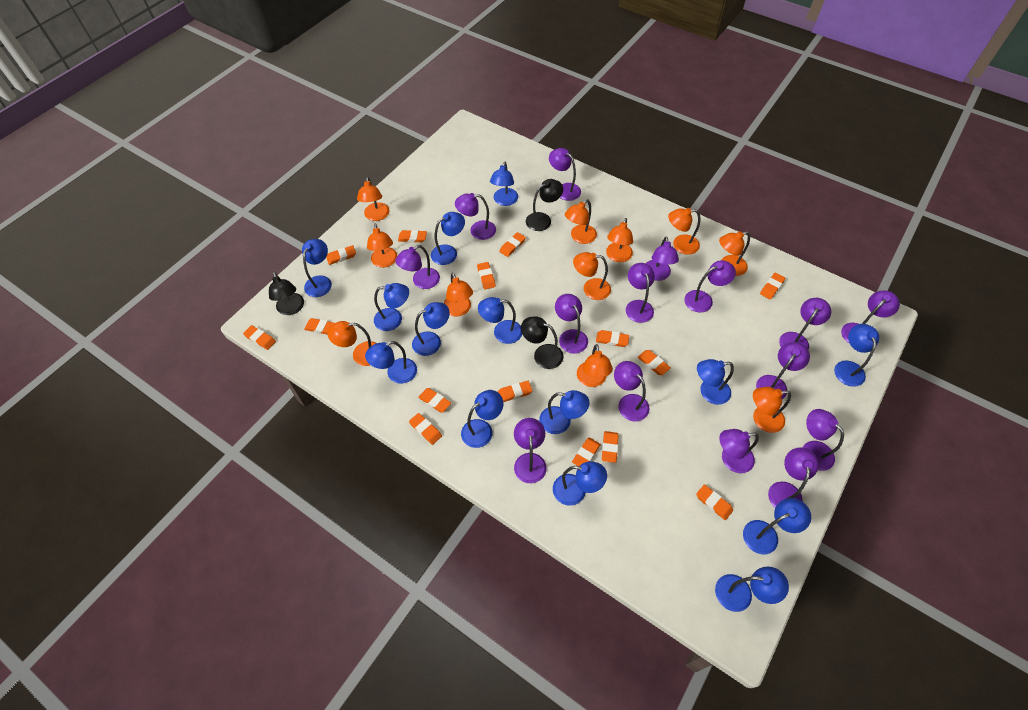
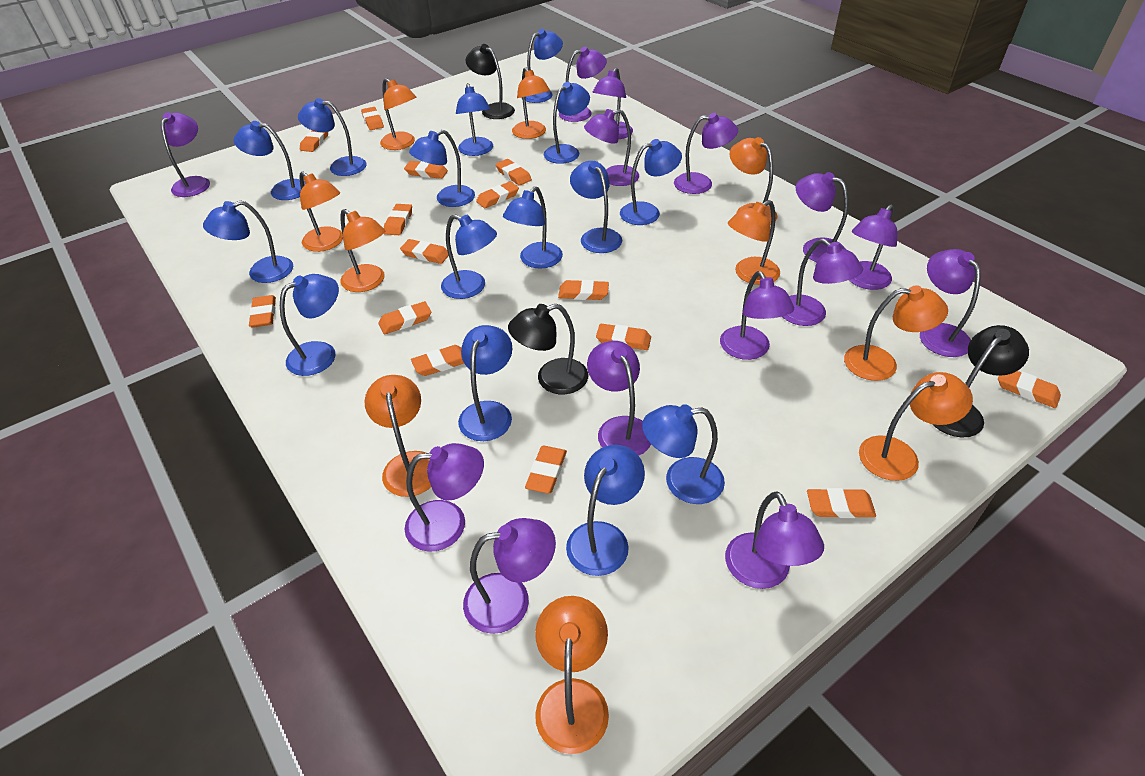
blue lamp: 14 -> 15
orange lamp: 11 -> 10
purple lamp: 15 -> 14

